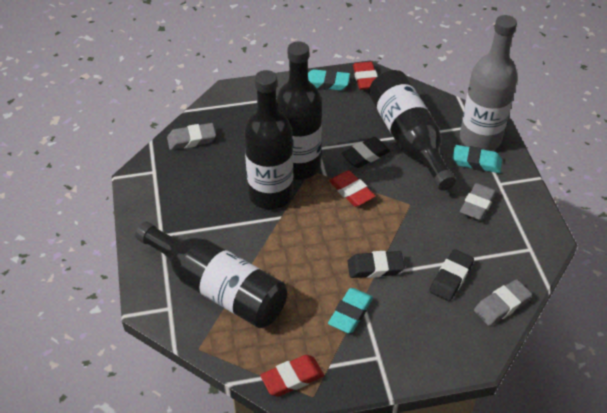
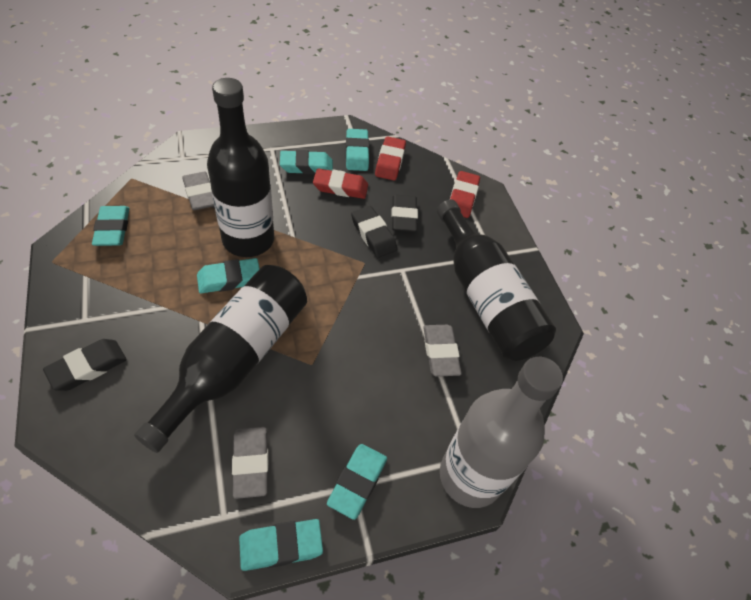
black bottle: 4 -> 3
turquoise eraser: 3 -> 6

